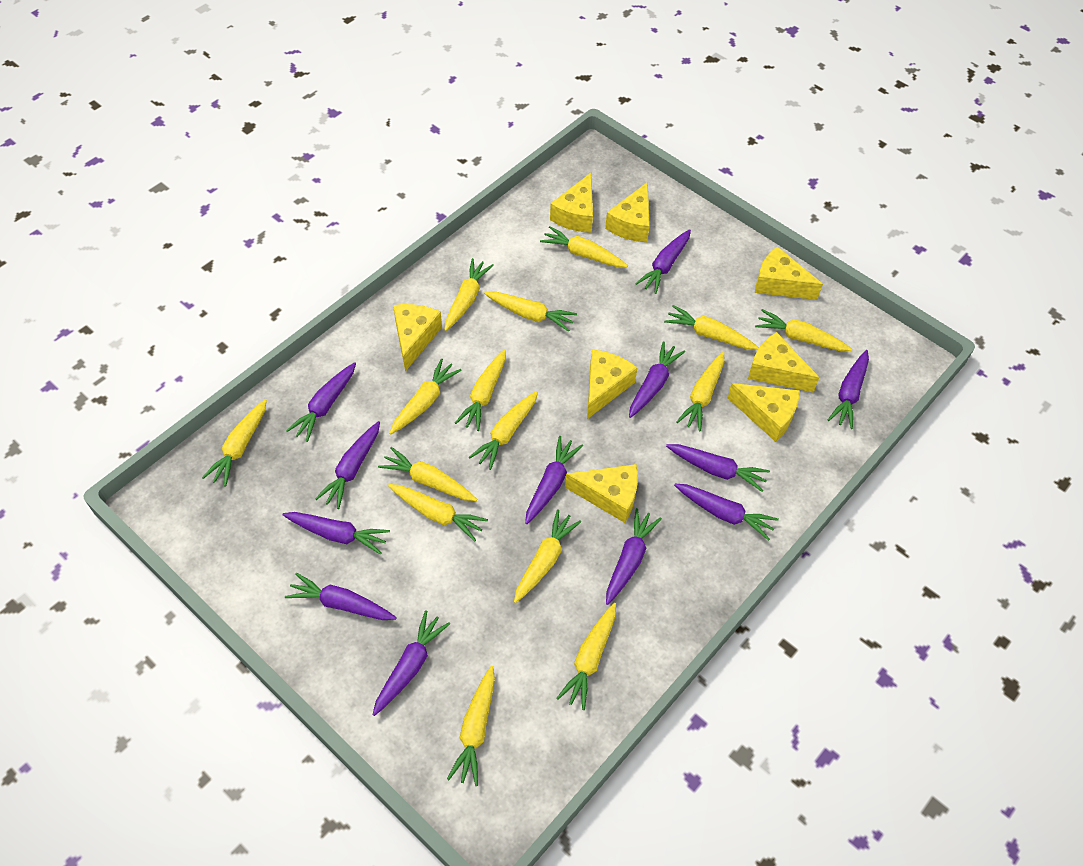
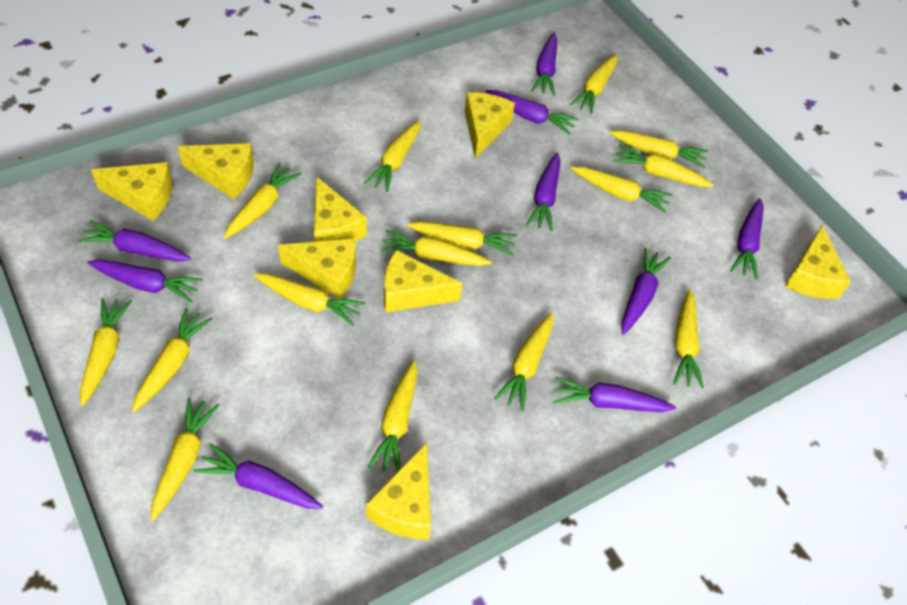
purple carrot: 12 -> 9

